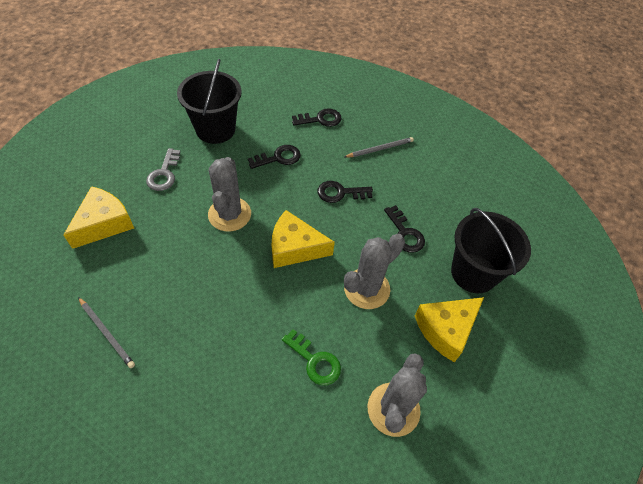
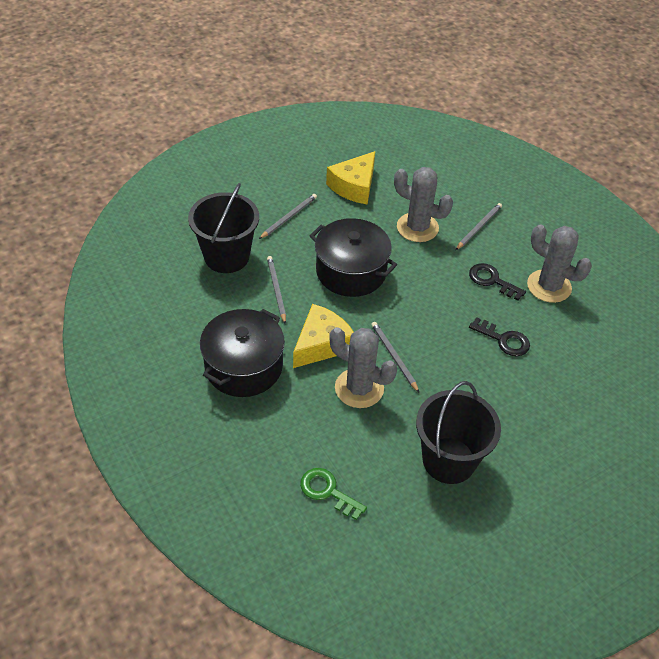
black key: 4 -> 2
black pot: 0 -> 2
grey key: 1 -> 0
grey pencil: 2 -> 4
yellow cheese: 3 -> 2

